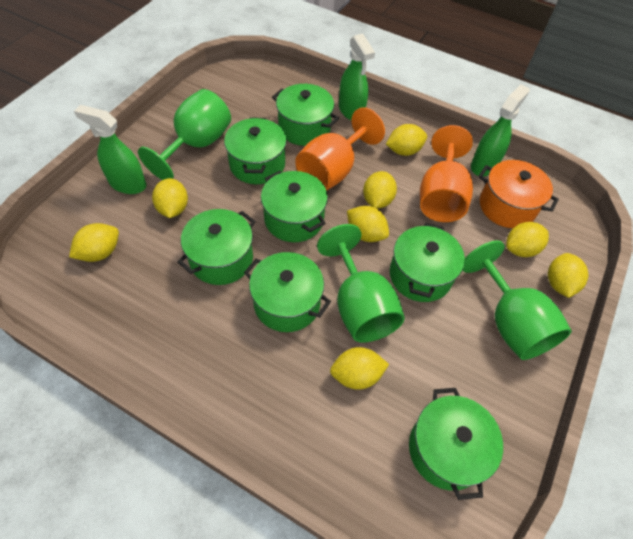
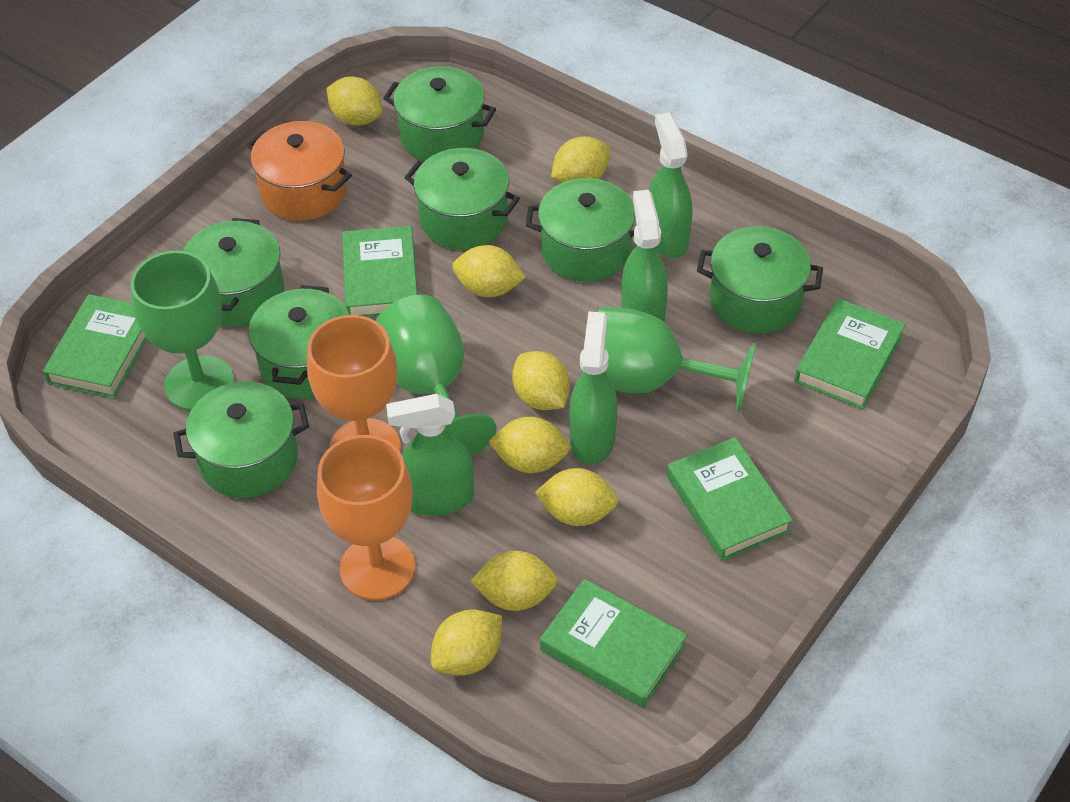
green book: 0 -> 5
green spray bottle: 3 -> 4

